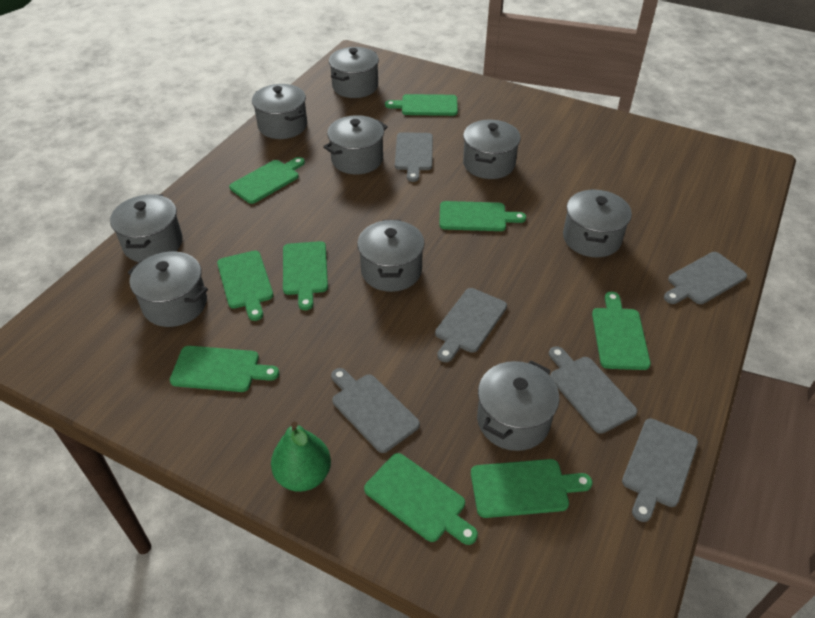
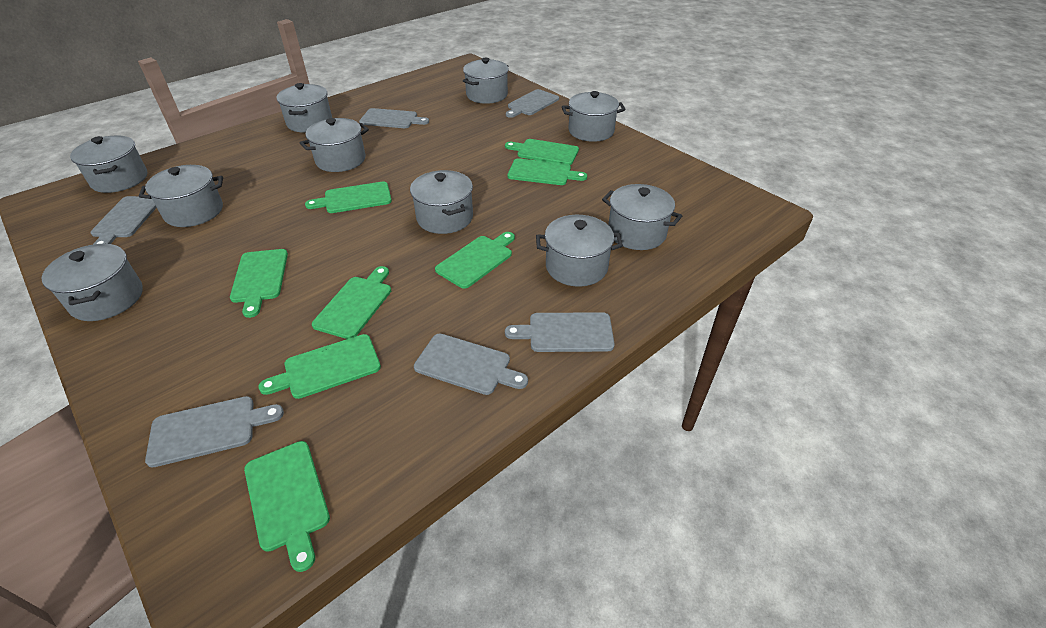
green cutting board: 9 -> 8
green pear: 1 -> 0
grey pot: 9 -> 10

